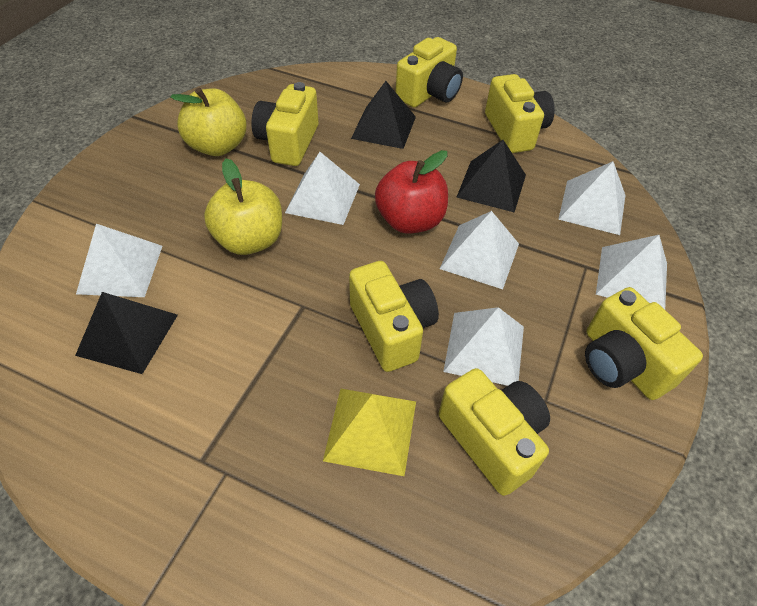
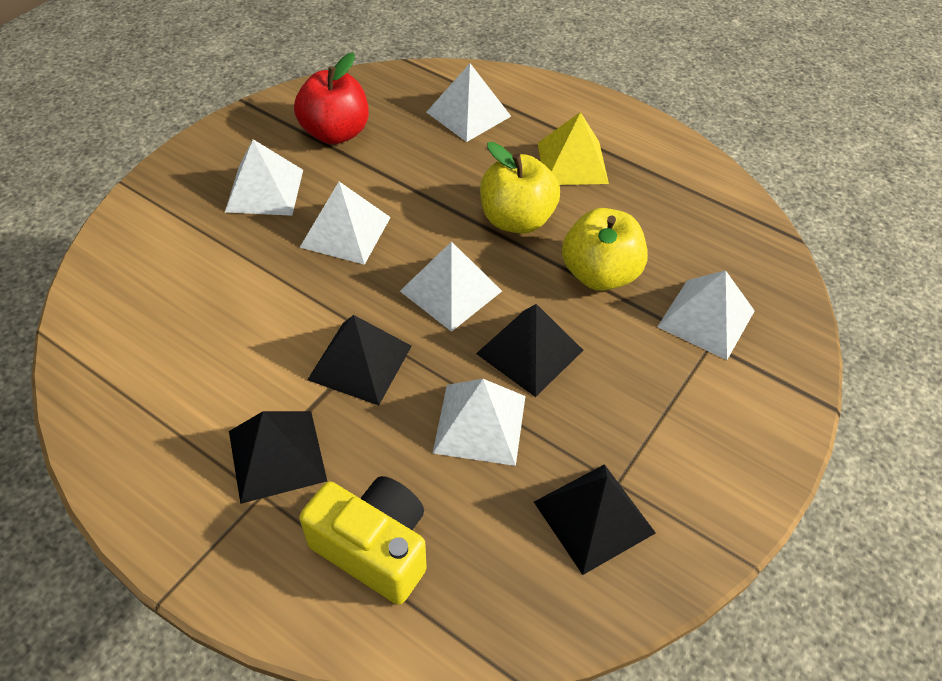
black pyramid: 3 -> 4
yellow camera: 6 -> 1

